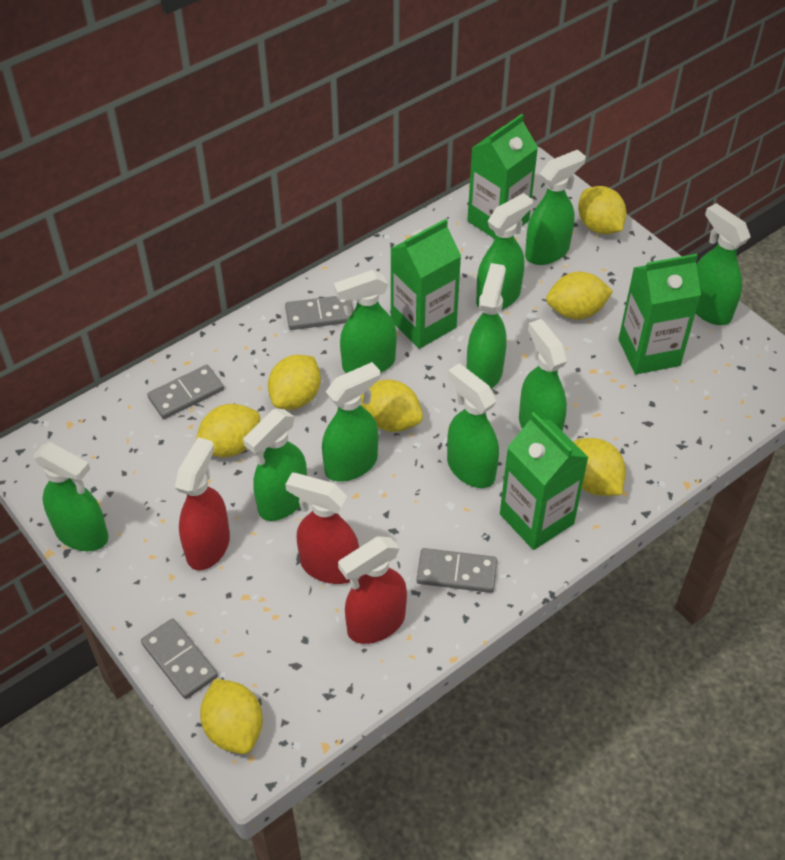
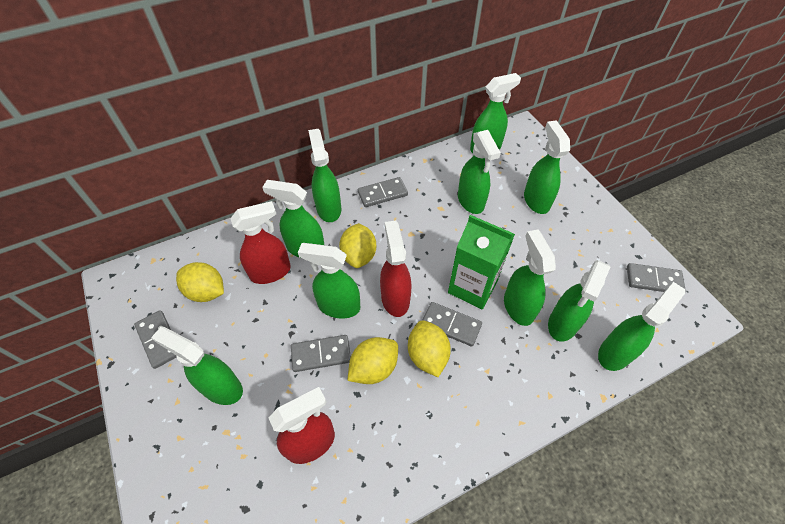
green carton: 4 -> 1
grey domino: 4 -> 5
yellow lemon: 7 -> 4

